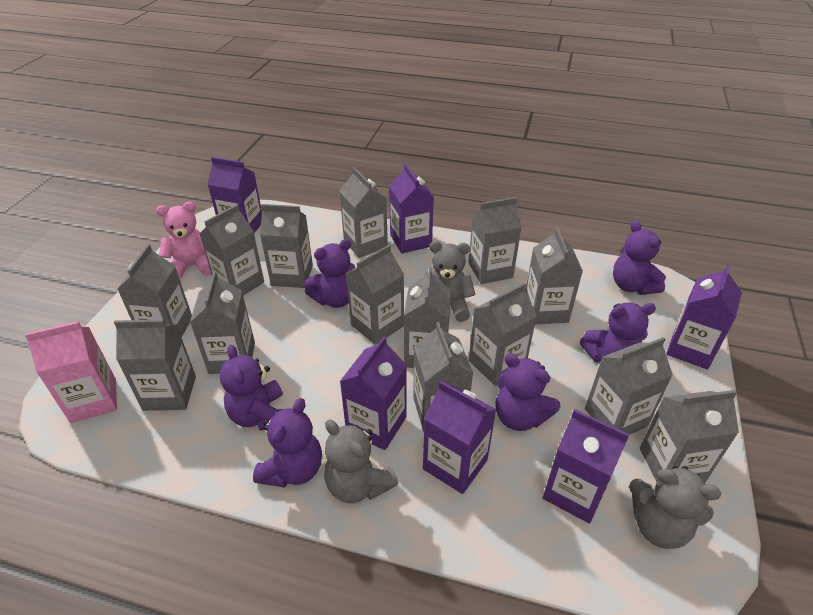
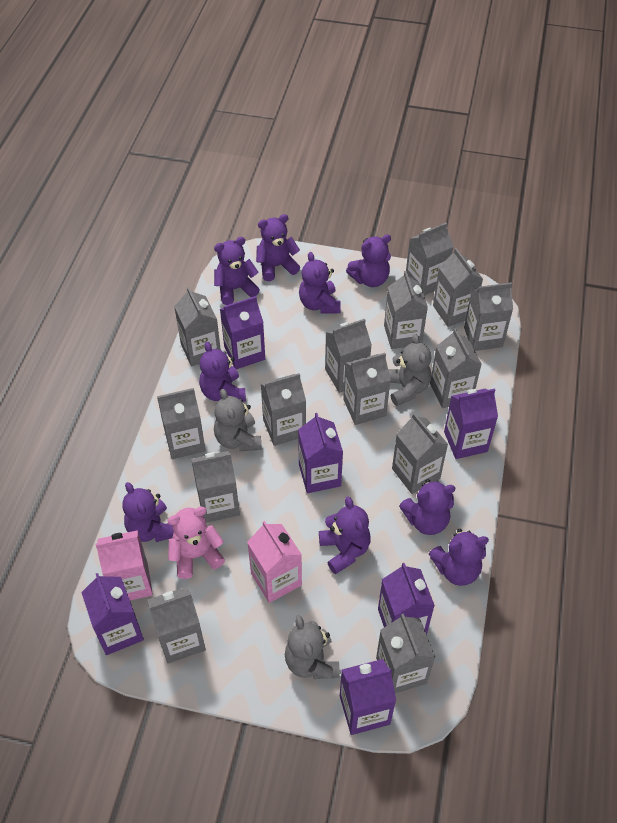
pink carton: 1 -> 2
purple teddy bear: 6 -> 9

